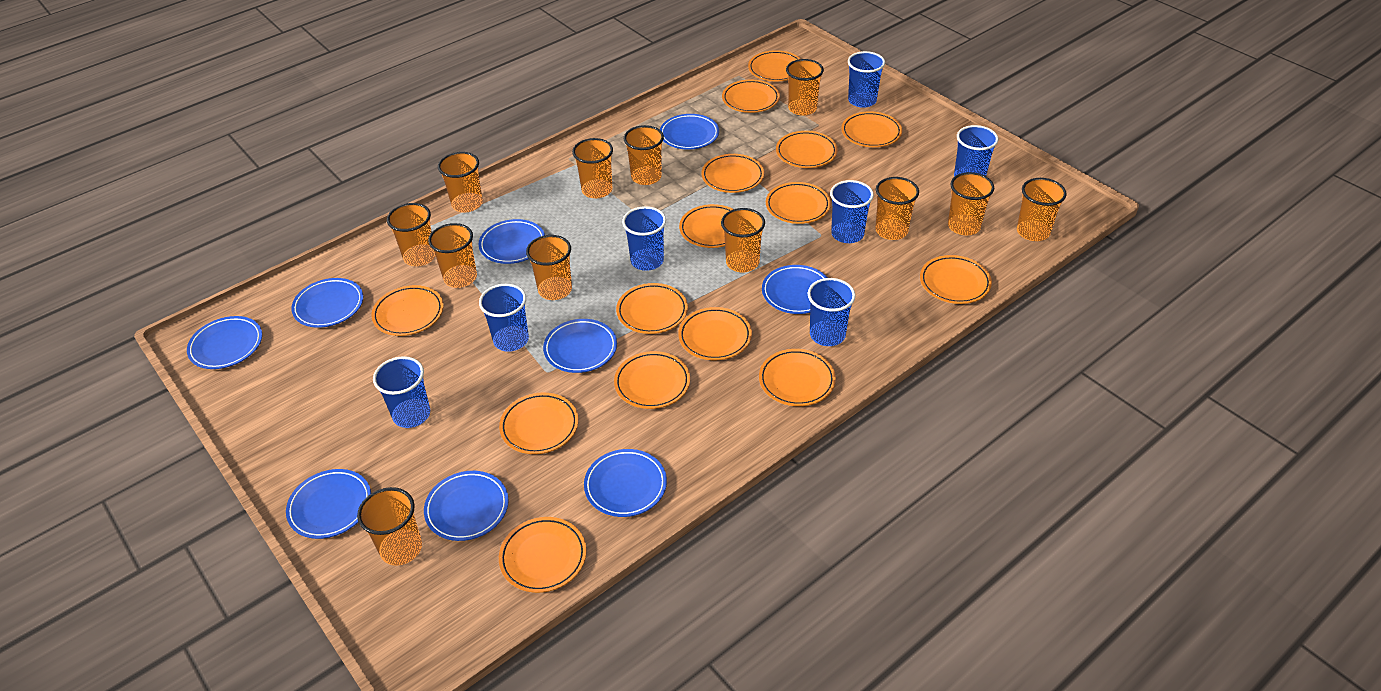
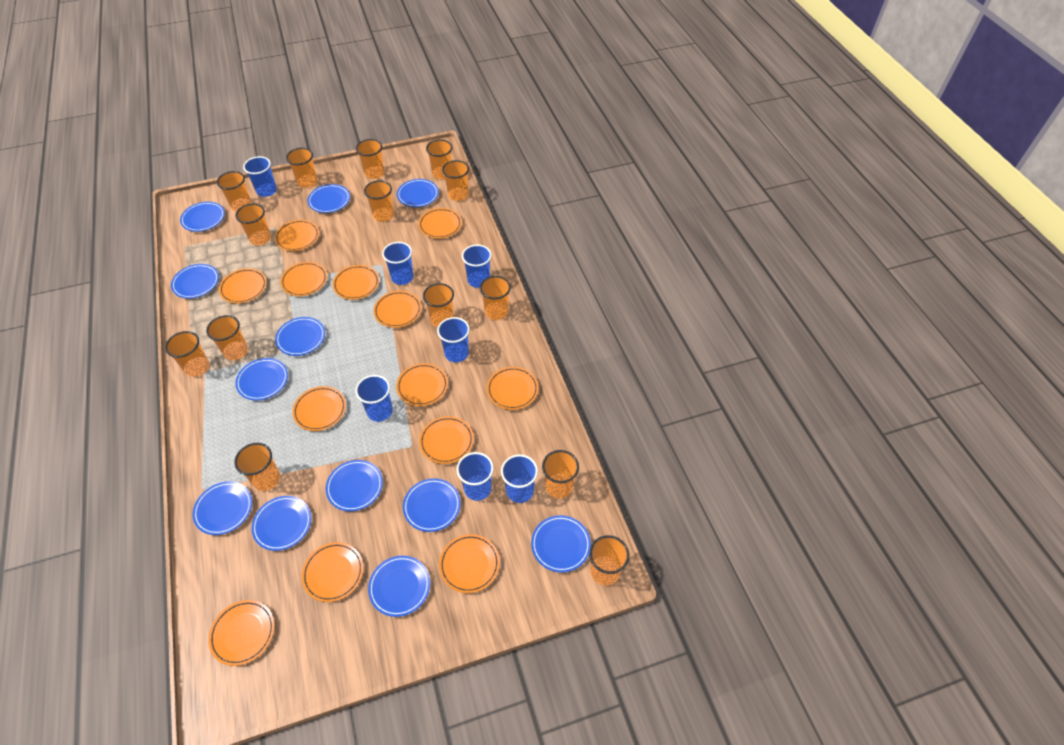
blue plate: 9 -> 12
orange cup: 12 -> 14
orange plate: 15 -> 13

